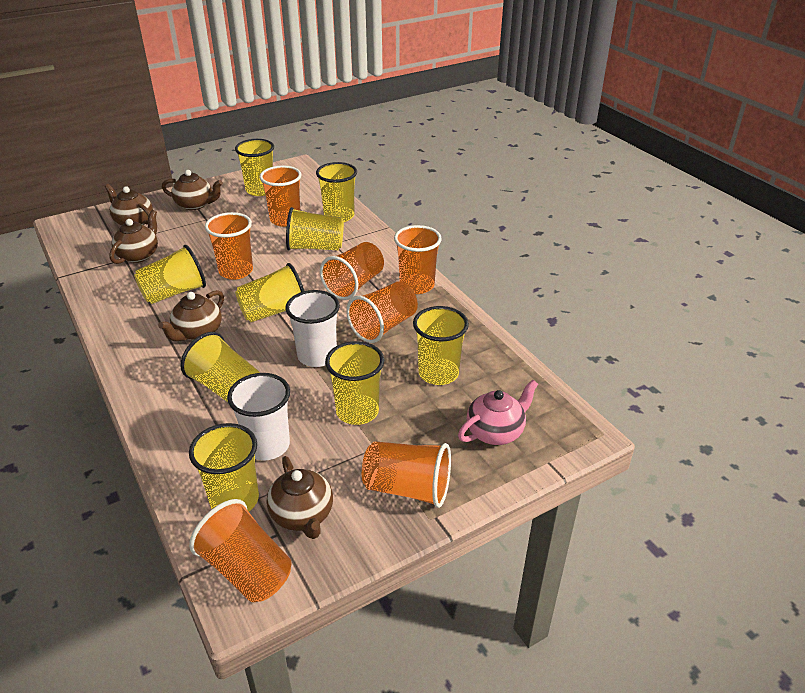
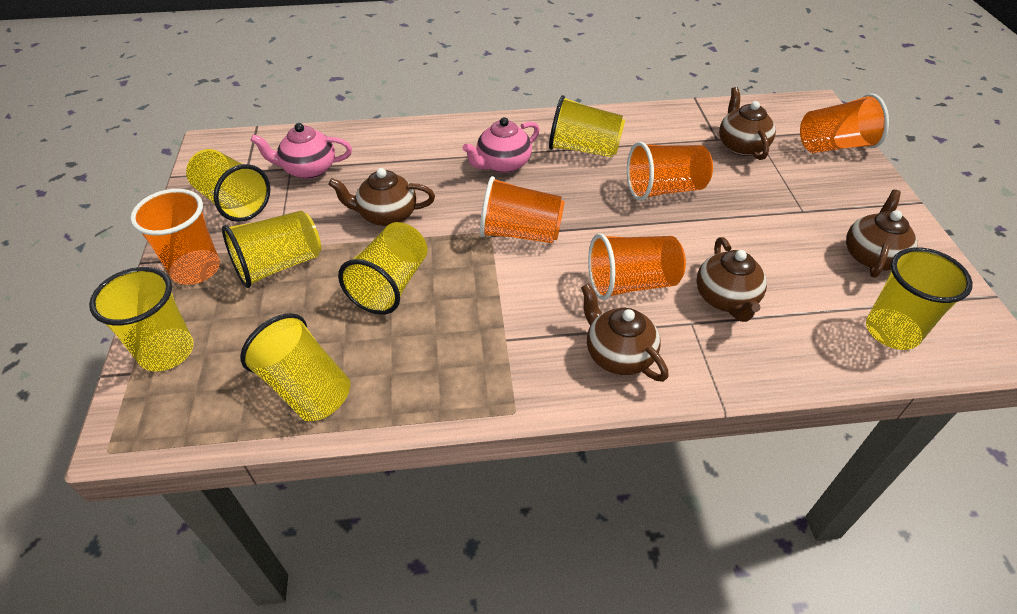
orange cup: 7 -> 5
pink teapot: 1 -> 2
white cup: 2 -> 0
yellow cup: 9 -> 7

